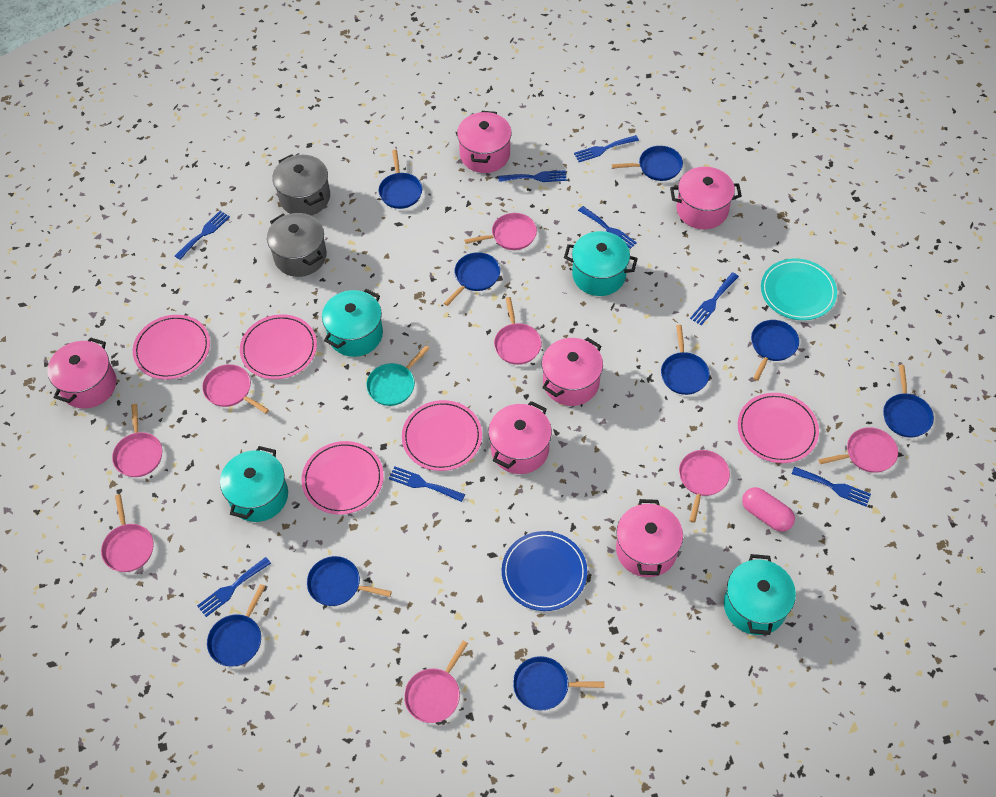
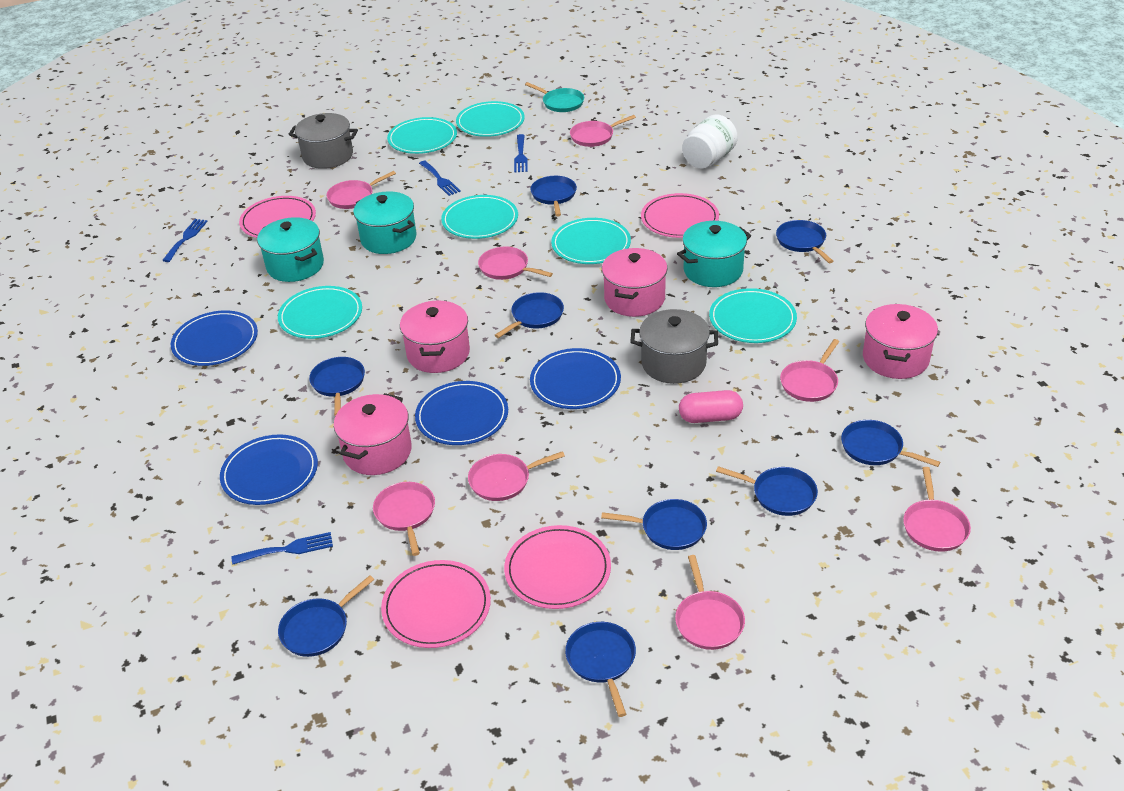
blue fork: 8 -> 4
blue plate: 1 -> 4
pink plate: 5 -> 4
pink pot: 6 -> 4
turquoise plate: 1 -> 6
turquoise pot: 4 -> 3
white jar: 0 -> 1

